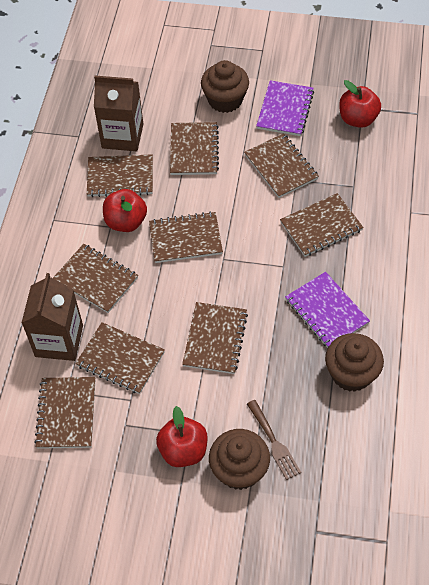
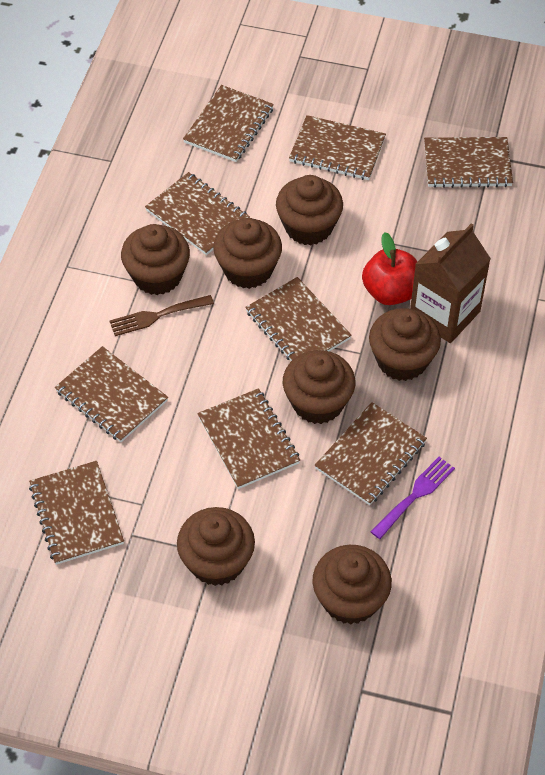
brown carton: 2 -> 1
brown cupcake: 3 -> 7
purple fork: 0 -> 1
purple notebook: 2 -> 0
red apple: 3 -> 1

